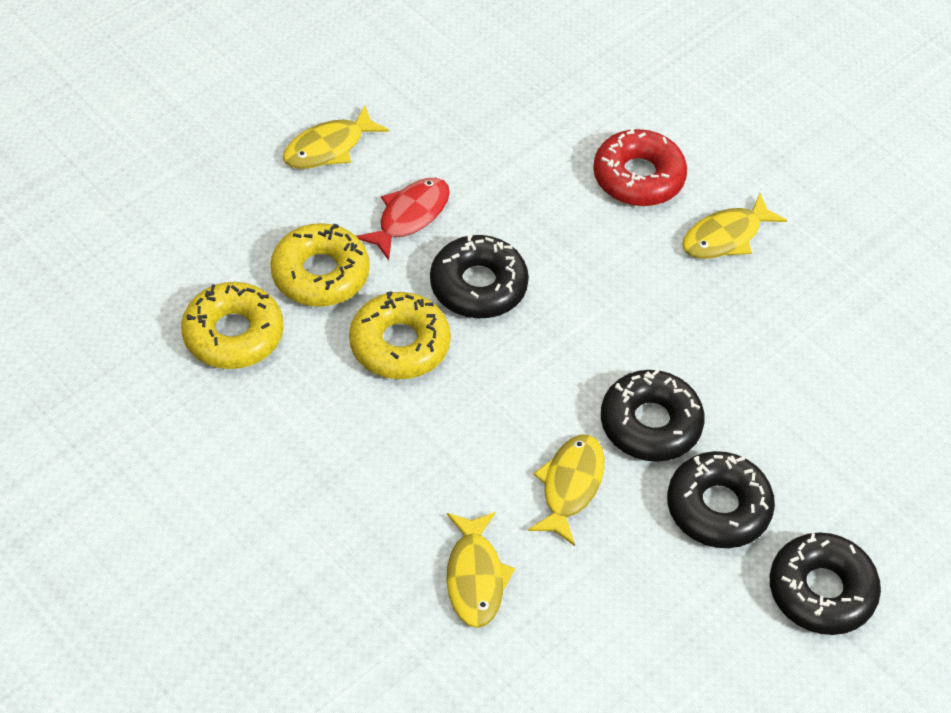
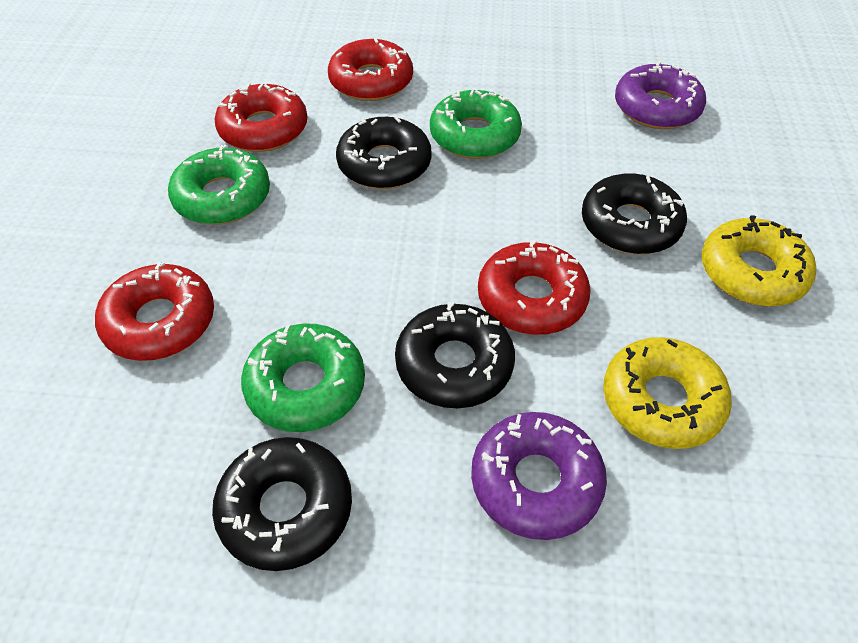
green donut: 0 -> 3
purple donut: 0 -> 2
red donut: 1 -> 4
red fish: 1 -> 0
yellow donut: 3 -> 2
yellow fish: 4 -> 0

